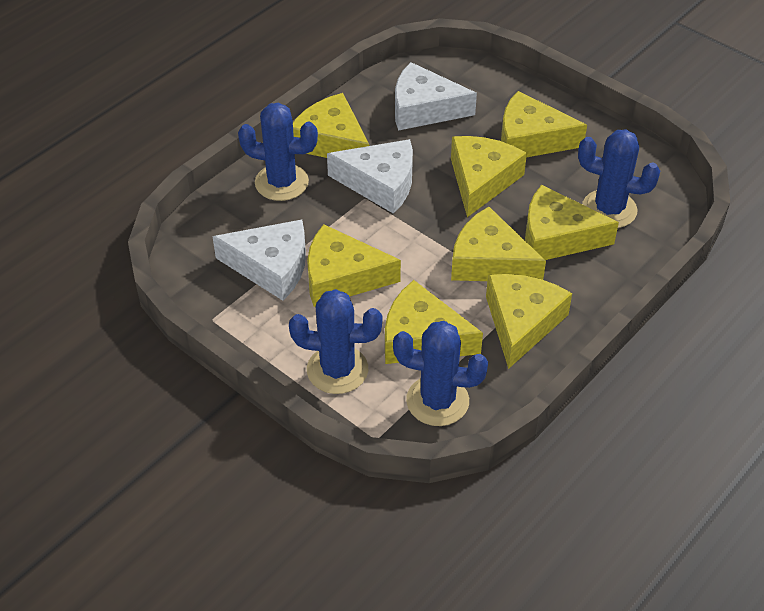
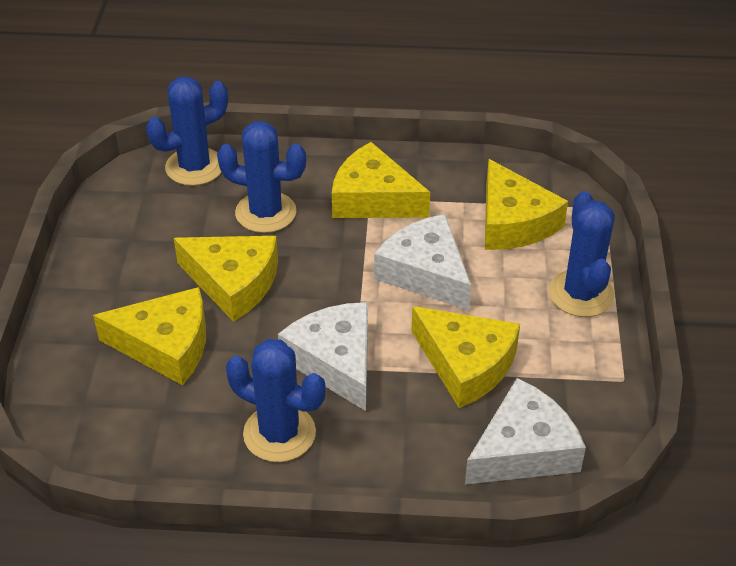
yellow cheese: 8 -> 5

